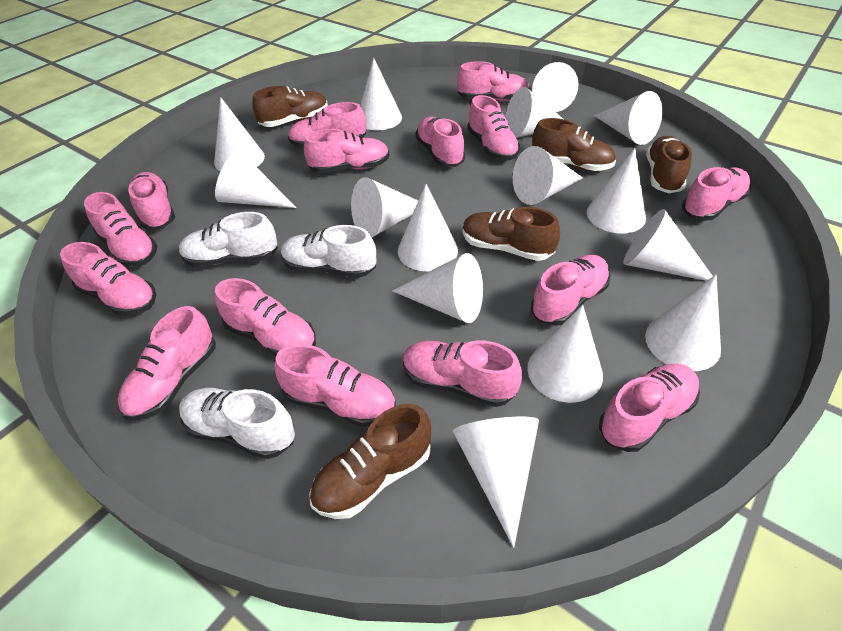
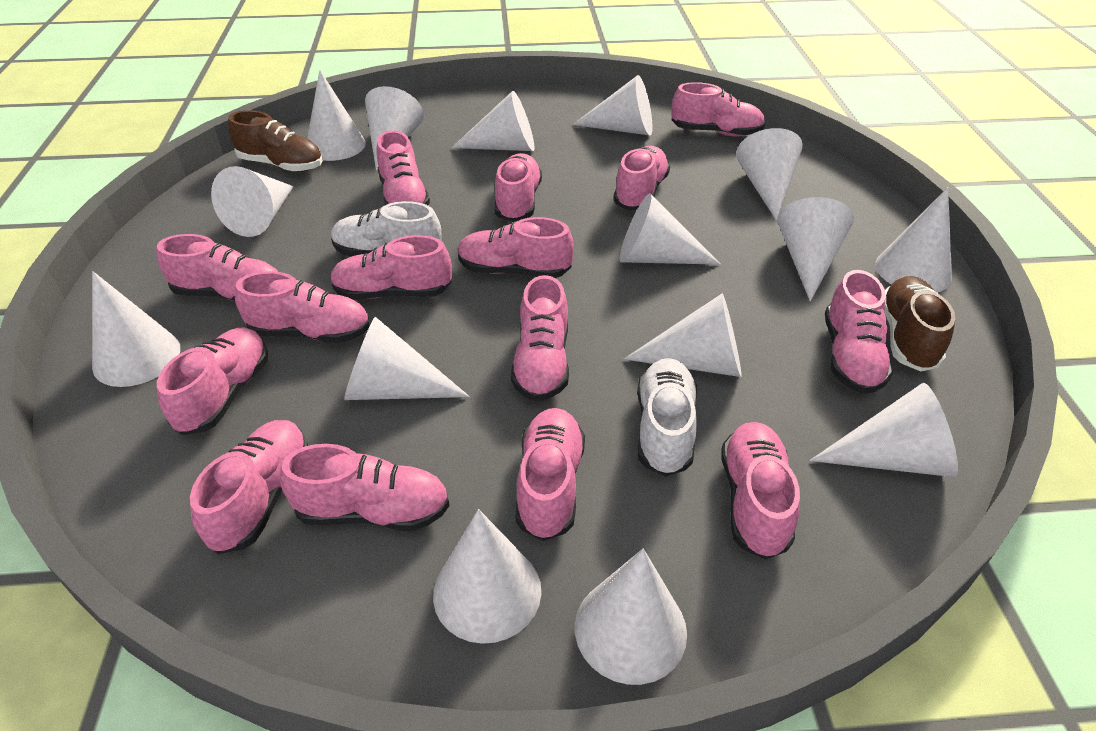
brown shoe: 5 -> 2
white shoe: 3 -> 2

